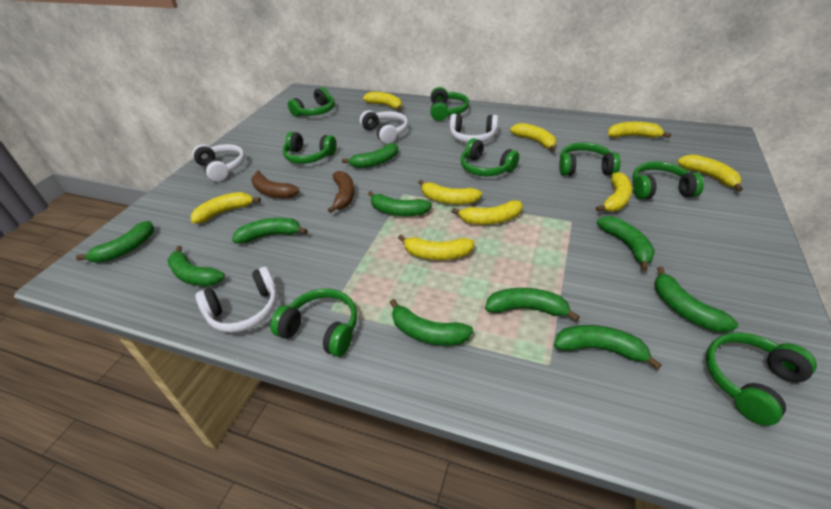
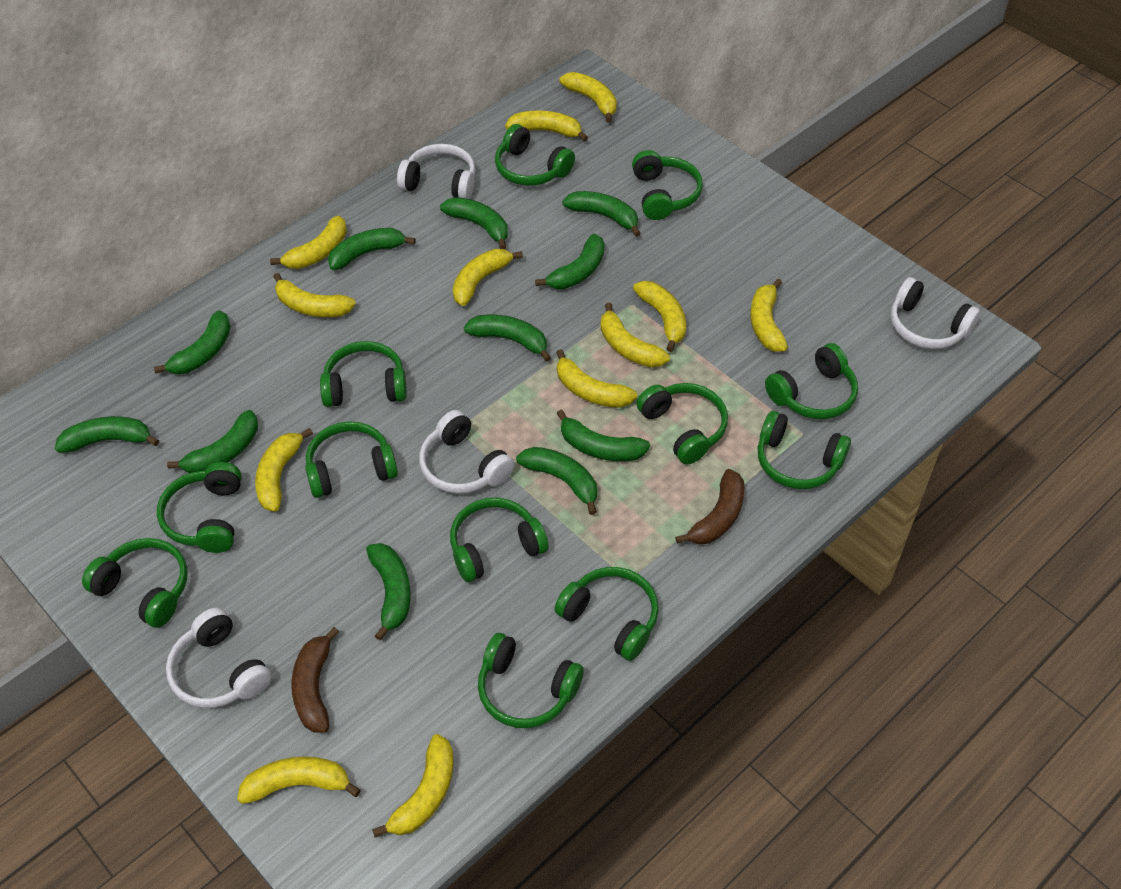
green banana: 10 -> 11
green headphones: 8 -> 12
yellow banana: 9 -> 12

